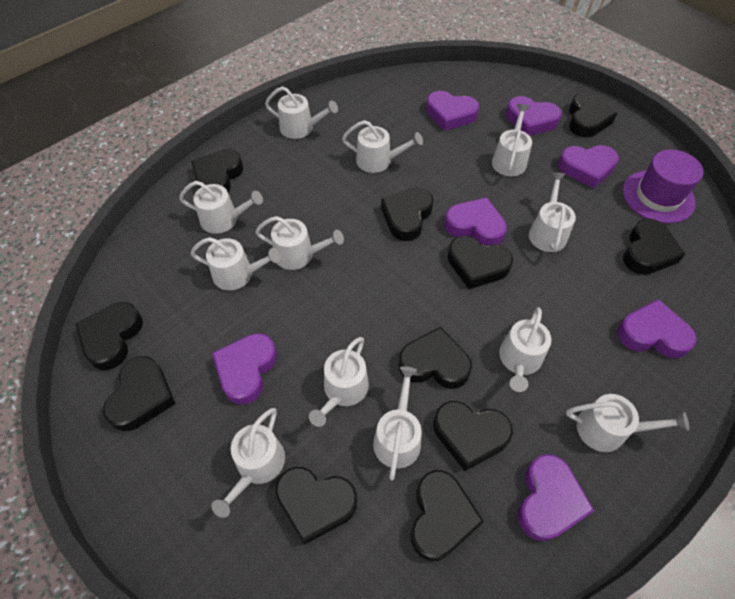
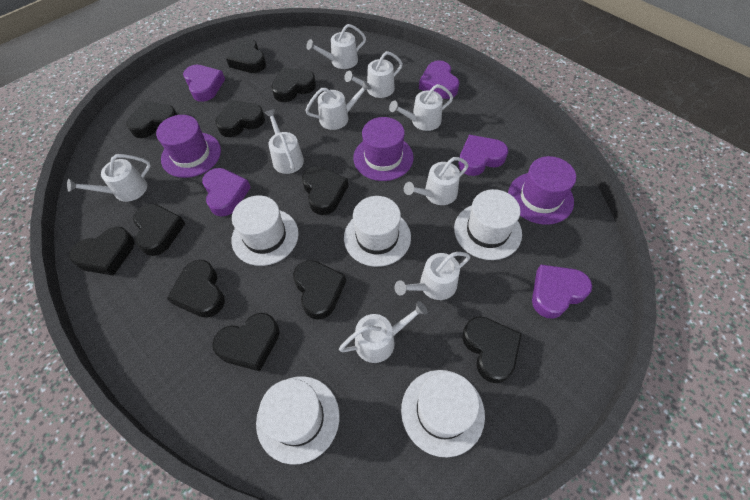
purple hat: 1 -> 3
purple heart: 7 -> 5
white hat: 0 -> 5
white watering can: 12 -> 9

